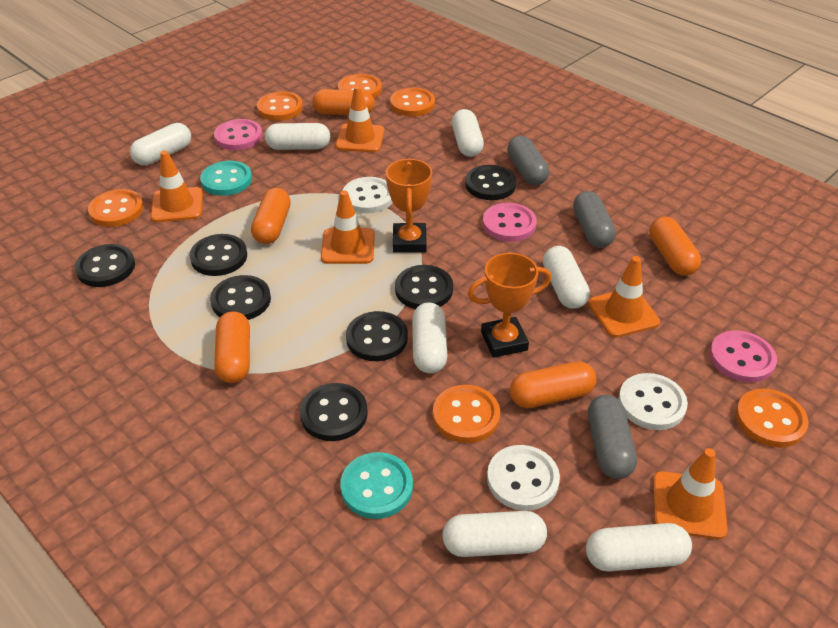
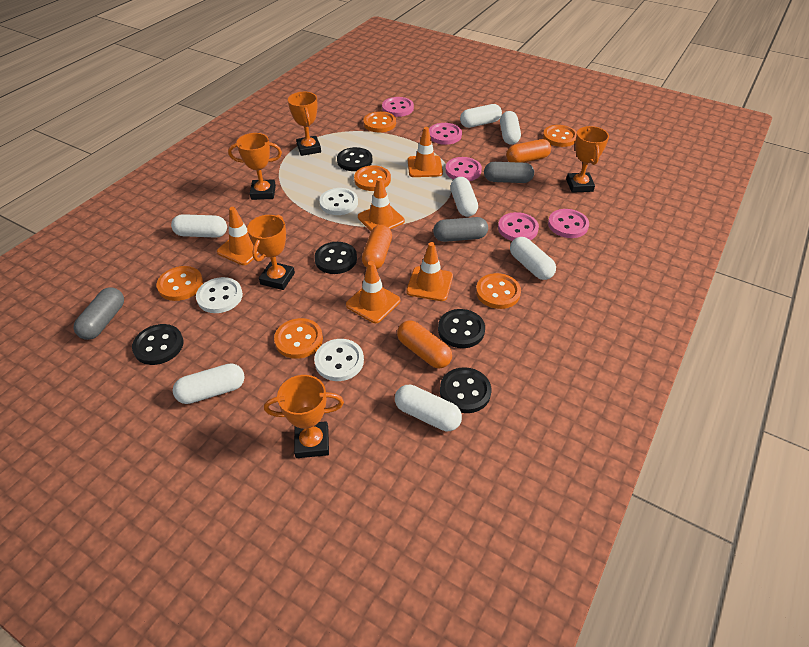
black button: 7 -> 5
orange capsule: 5 -> 3
orange trophy: 2 -> 5
pink button: 3 -> 5
turquoise button: 2 -> 0

